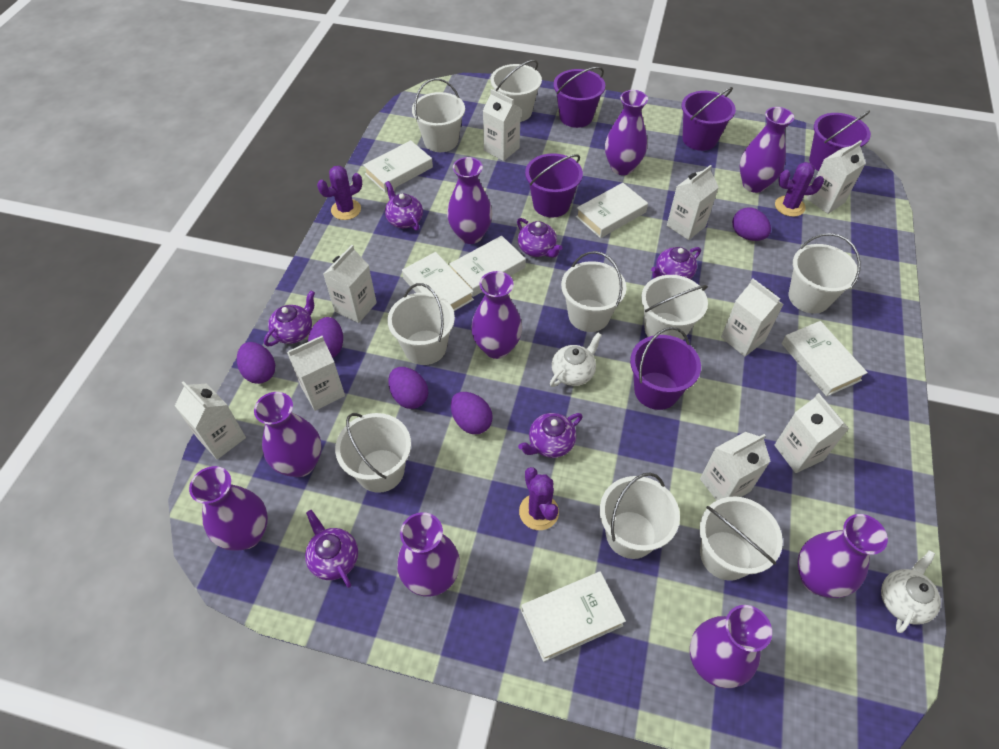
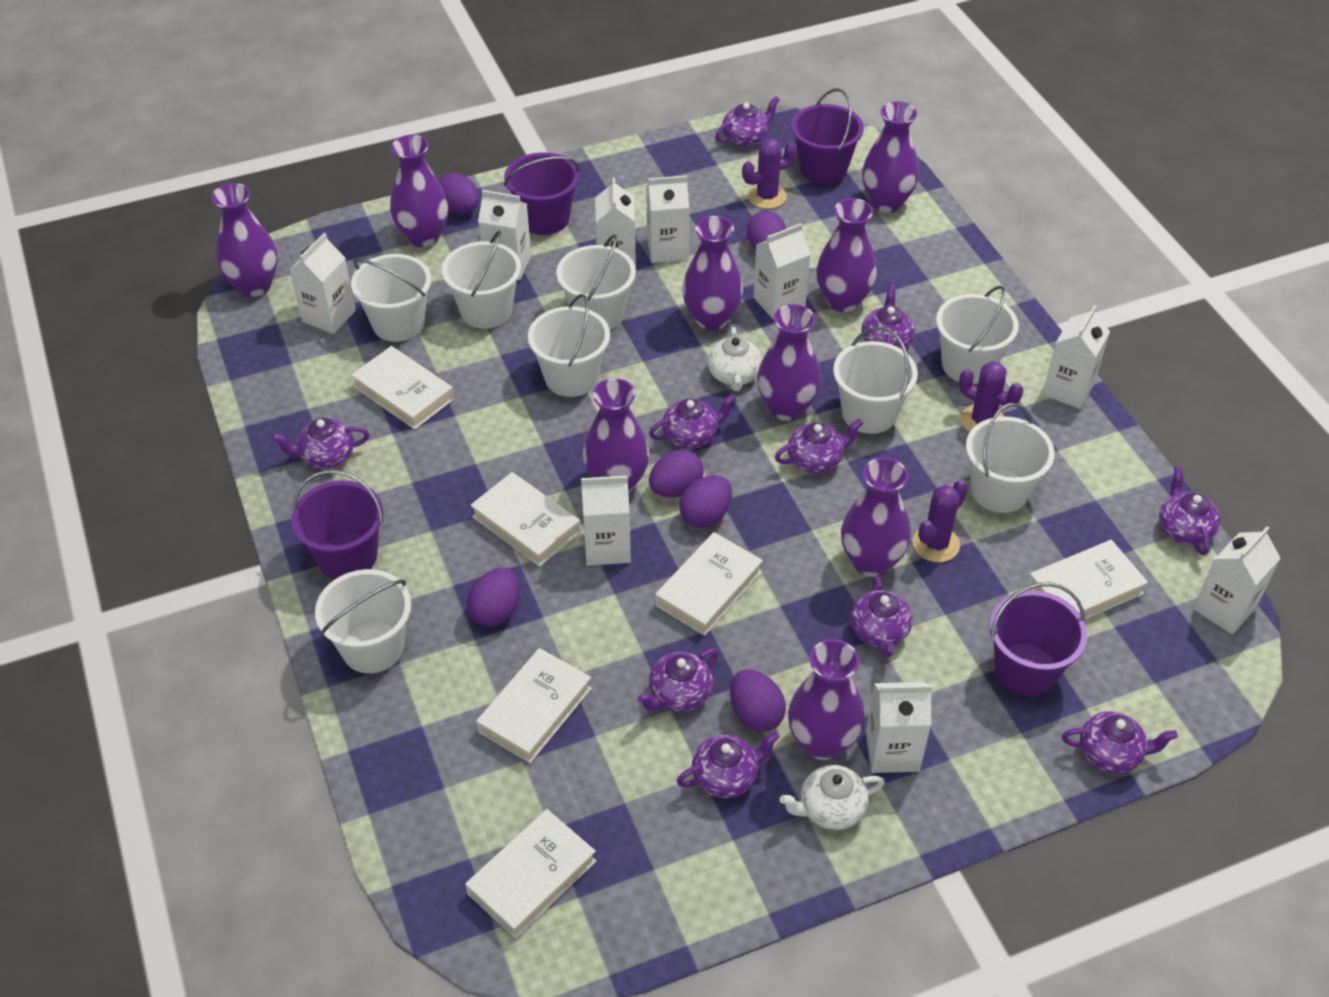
purple bucket: 5 -> 4
purple egg: 5 -> 6
purple teapot: 6 -> 10
white bucket: 9 -> 8

